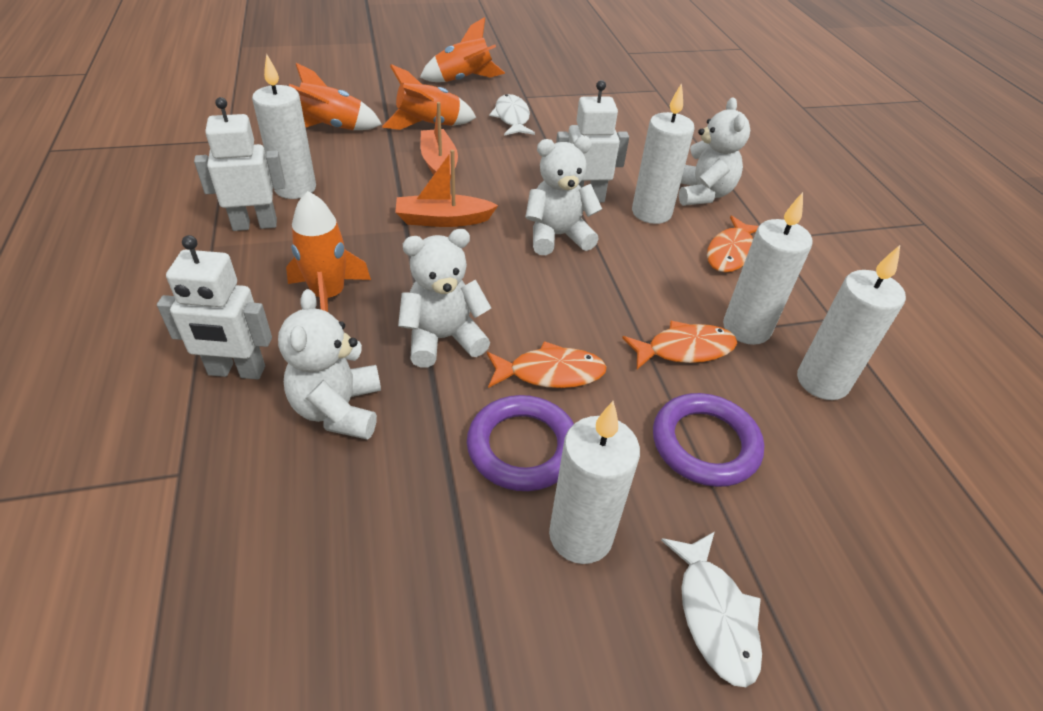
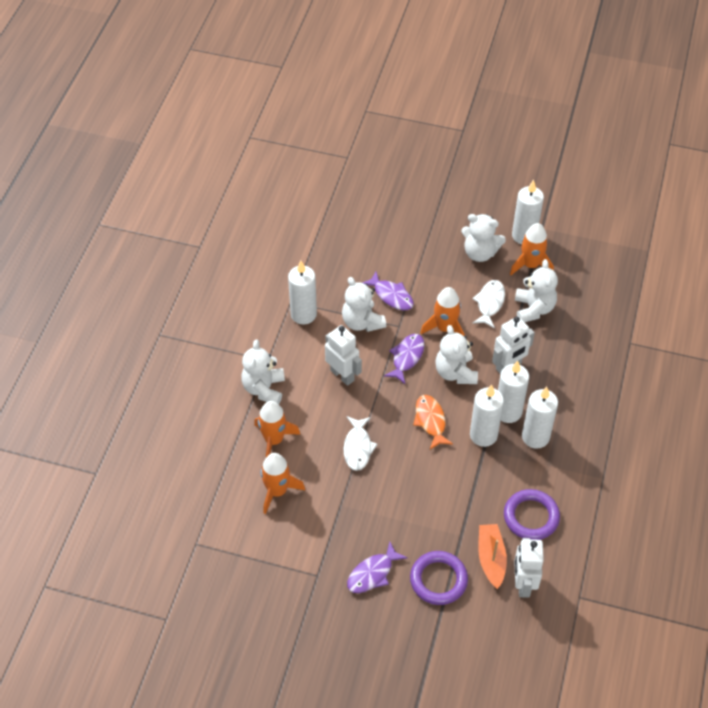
orange boat: 2 -> 1
orange fish: 3 -> 1
purple fish: 0 -> 3
white teddy bear: 4 -> 5

